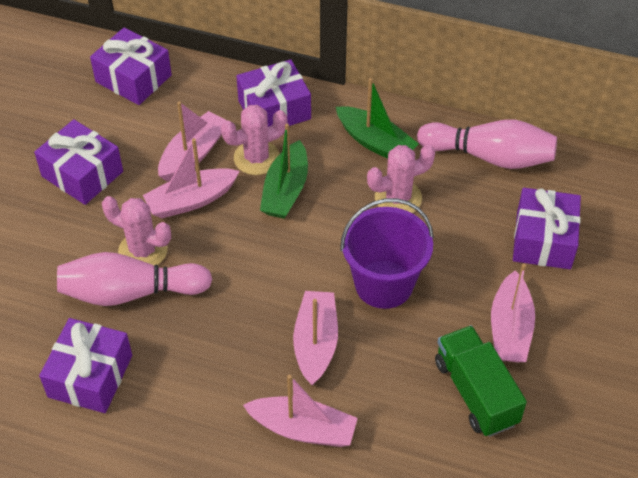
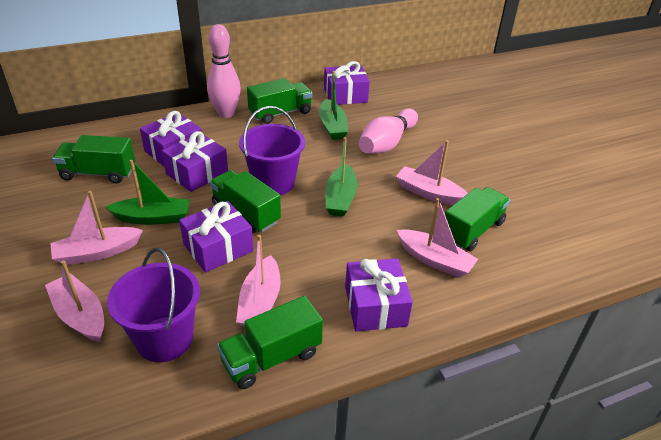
green boat: 2 -> 3
green truck: 1 -> 5
pink cactus: 3 -> 0
purple bucket: 1 -> 2

